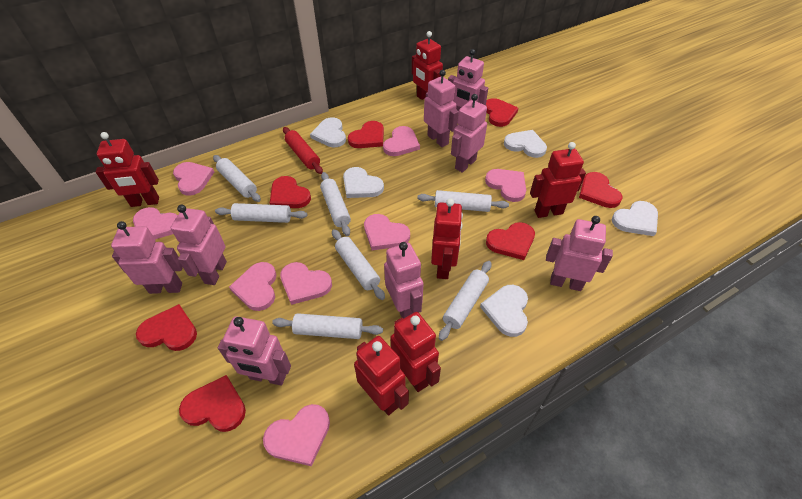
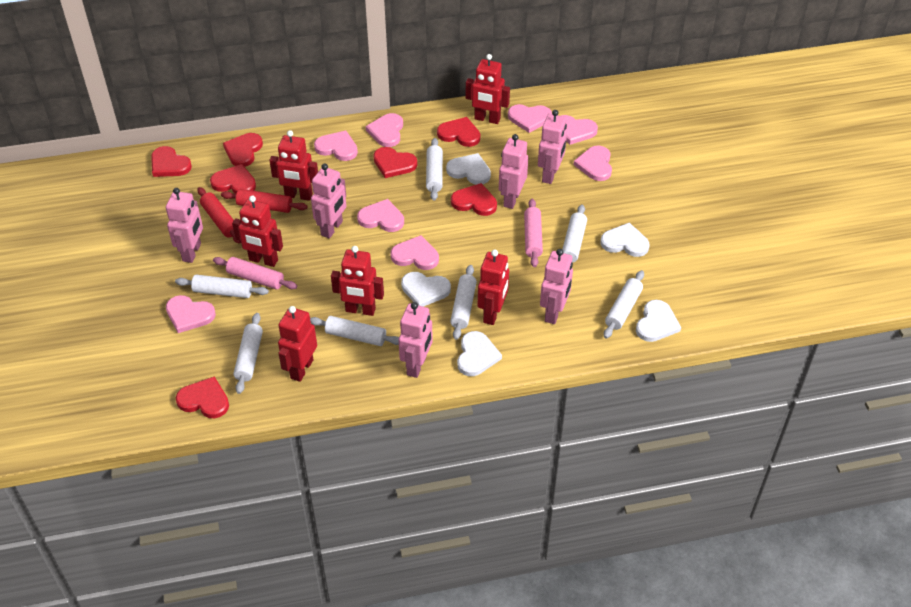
pink robot: 8 -> 6
pink rolling pin: 0 -> 2
red rolling pin: 1 -> 2

